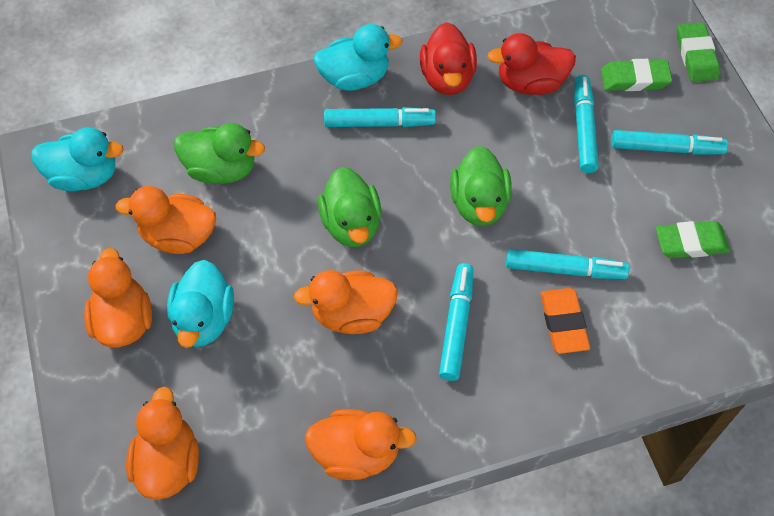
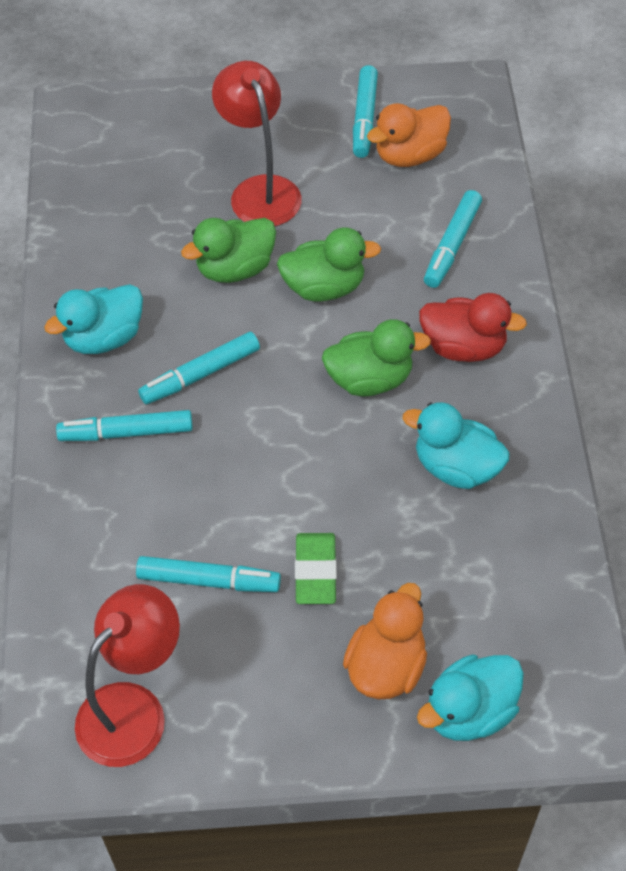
green eraser: 3 -> 1
orange duck: 5 -> 2
orange eraser: 1 -> 0
red duck: 2 -> 1
red lamp: 0 -> 2

